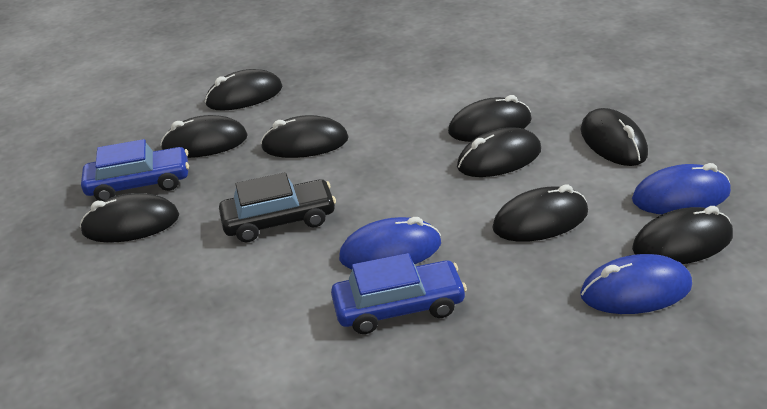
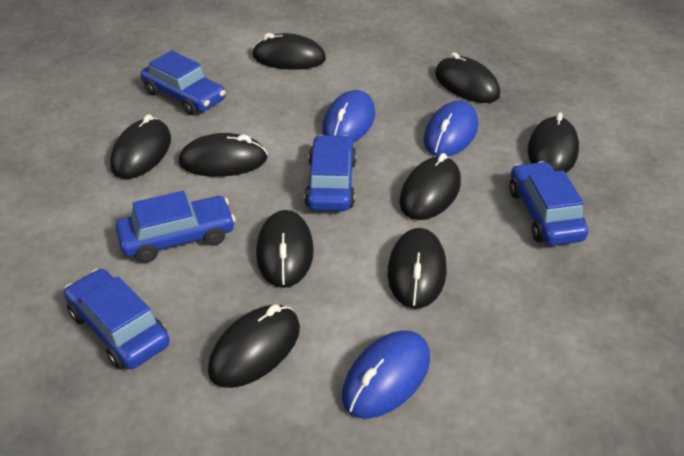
black car: 1 -> 0
blue car: 2 -> 5

